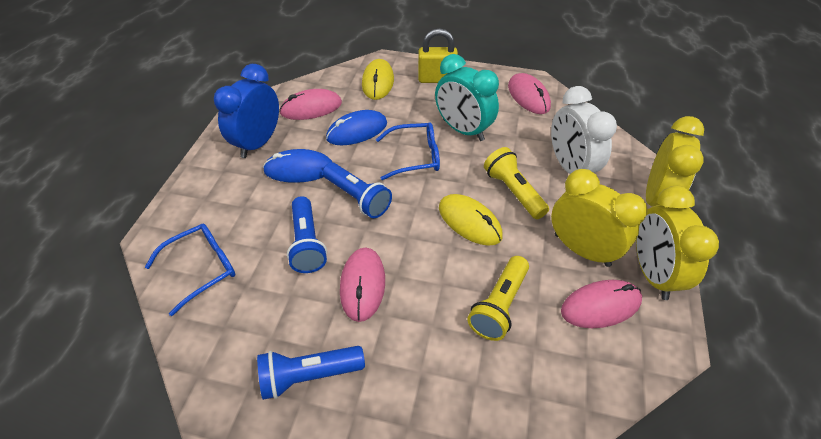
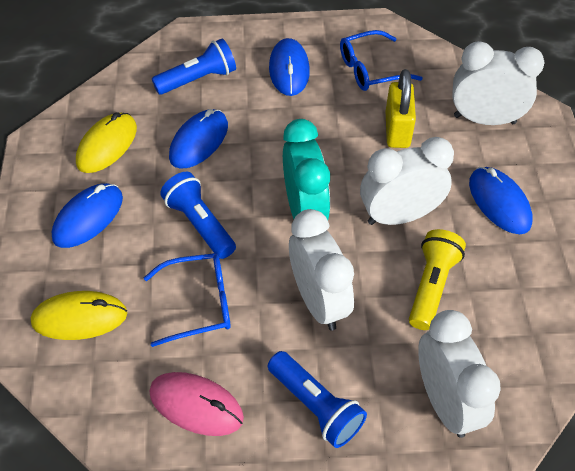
blue clock: 1 -> 0
blue mouse: 2 -> 4
pink mouse: 4 -> 1
white clock: 1 -> 4
yellow clock: 3 -> 0
yellow flashlight: 2 -> 1

